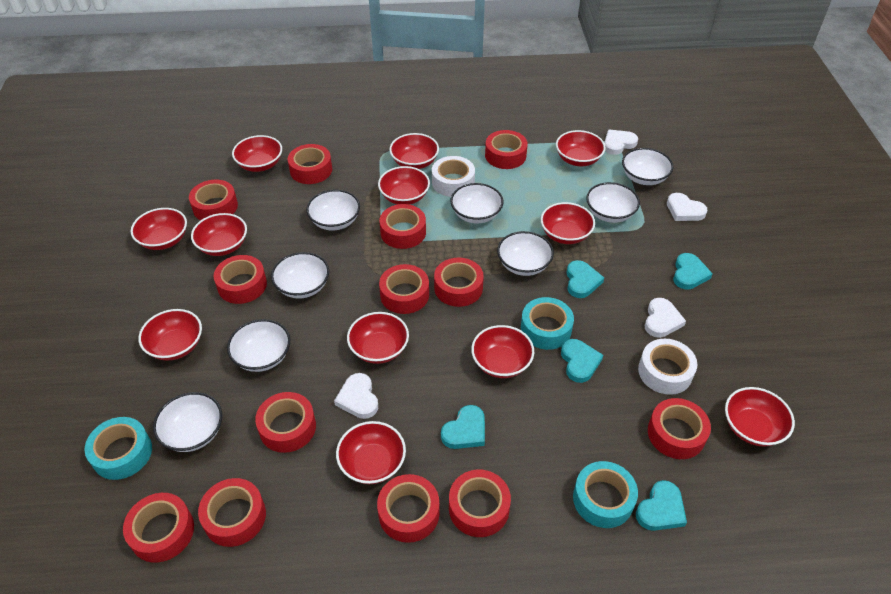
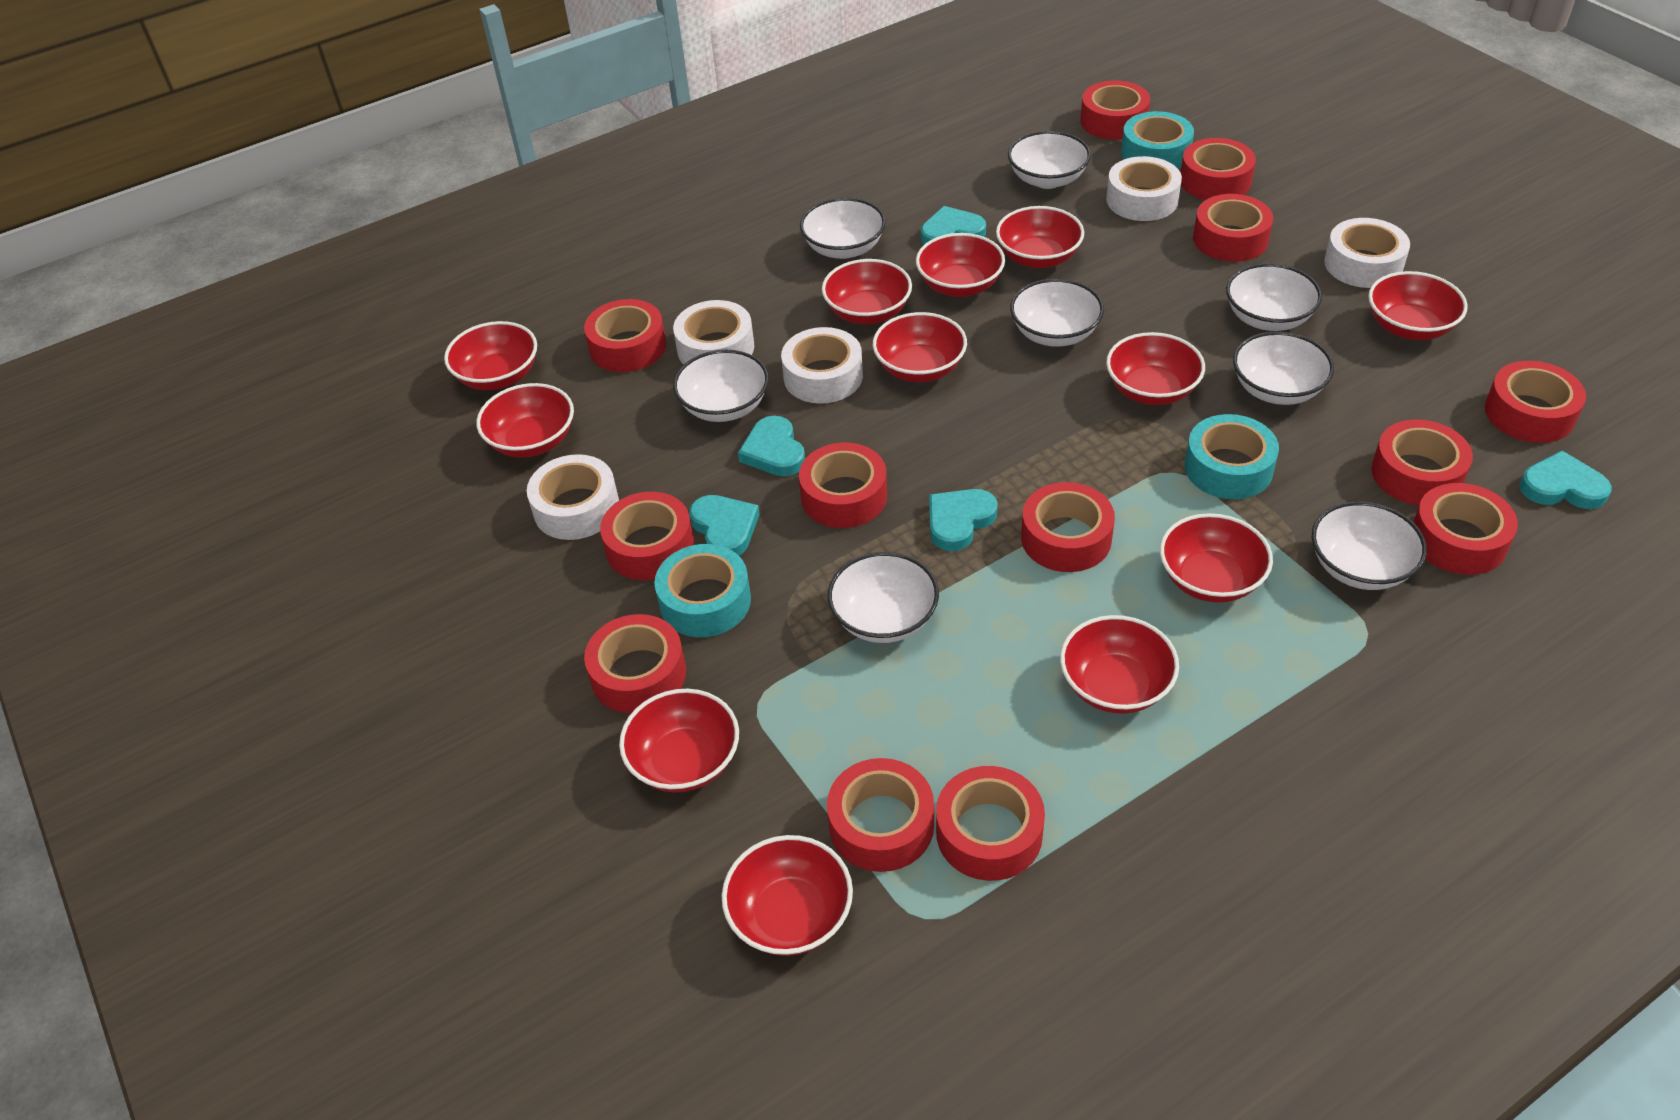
white heart: 4 -> 0
white tape: 2 -> 5

